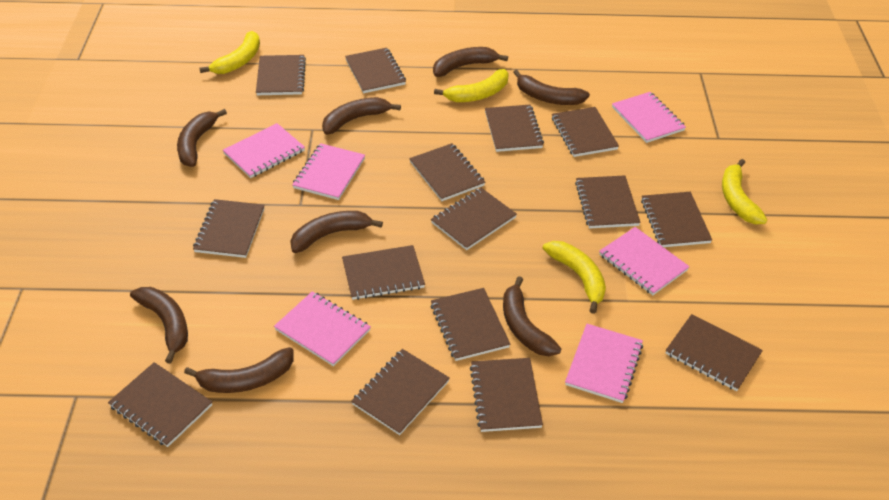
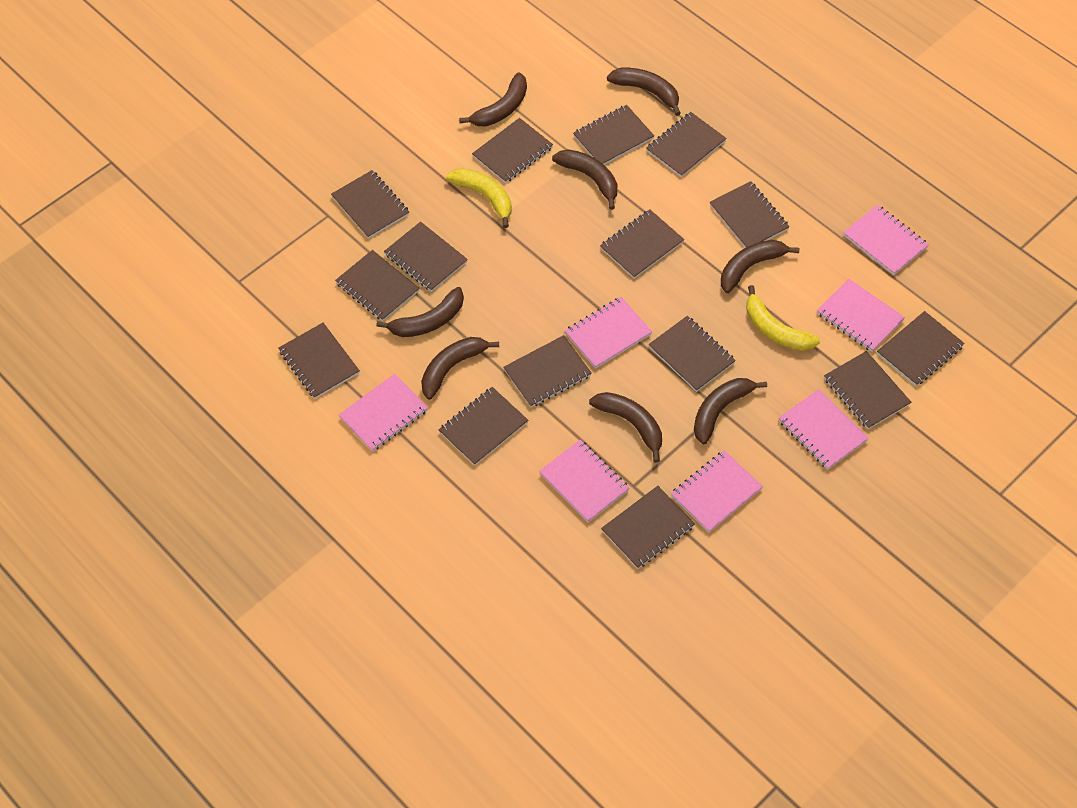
pink notebook: 6 -> 7
yellow banana: 4 -> 2

